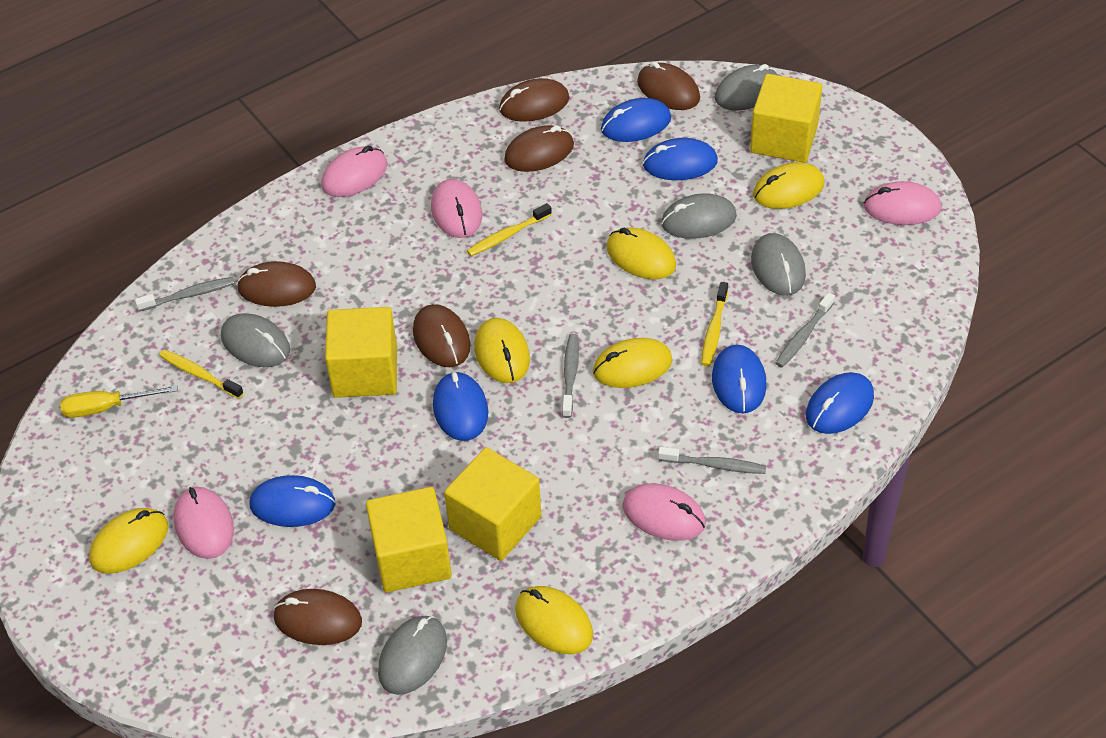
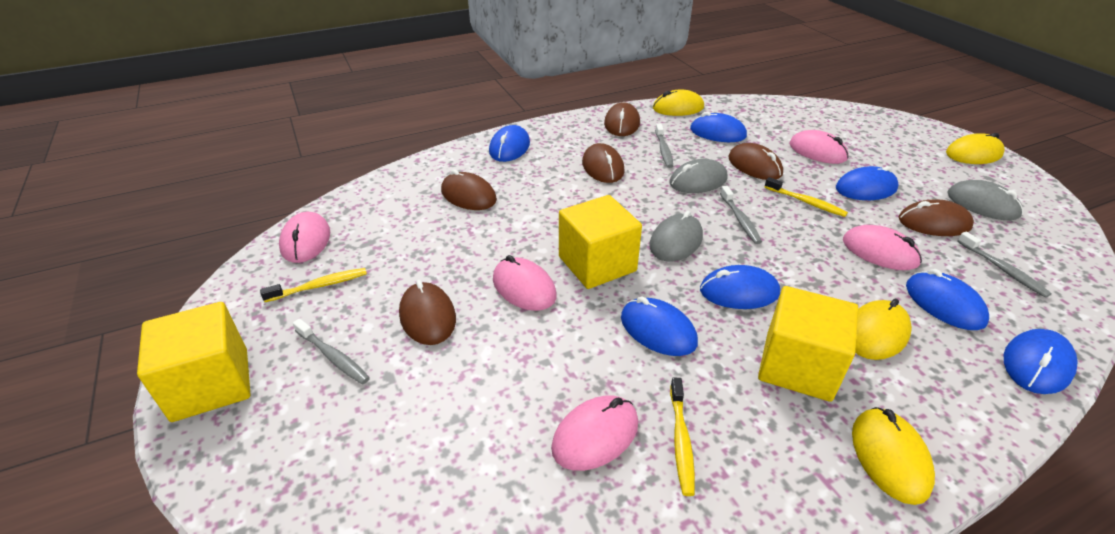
blue mouse: 6 -> 7
grey mouse: 5 -> 3
yellow cube: 4 -> 3
yellow mouse: 6 -> 4
yellow screwdriver: 1 -> 0

